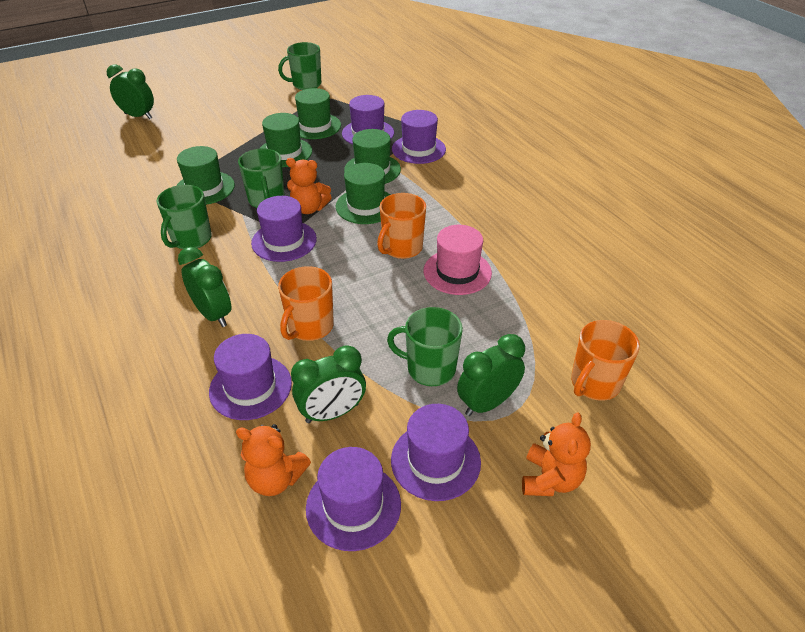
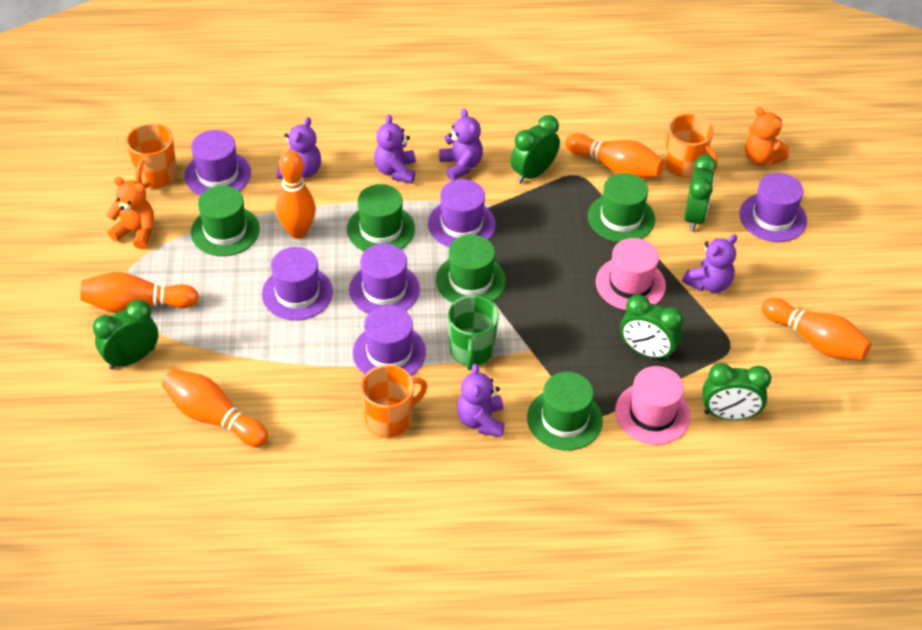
green clock: 4 -> 5
green mug: 4 -> 1
orange bowling pin: 0 -> 5
orange teddy bear: 3 -> 2
pink hat: 1 -> 2
purple teddy bear: 0 -> 5

